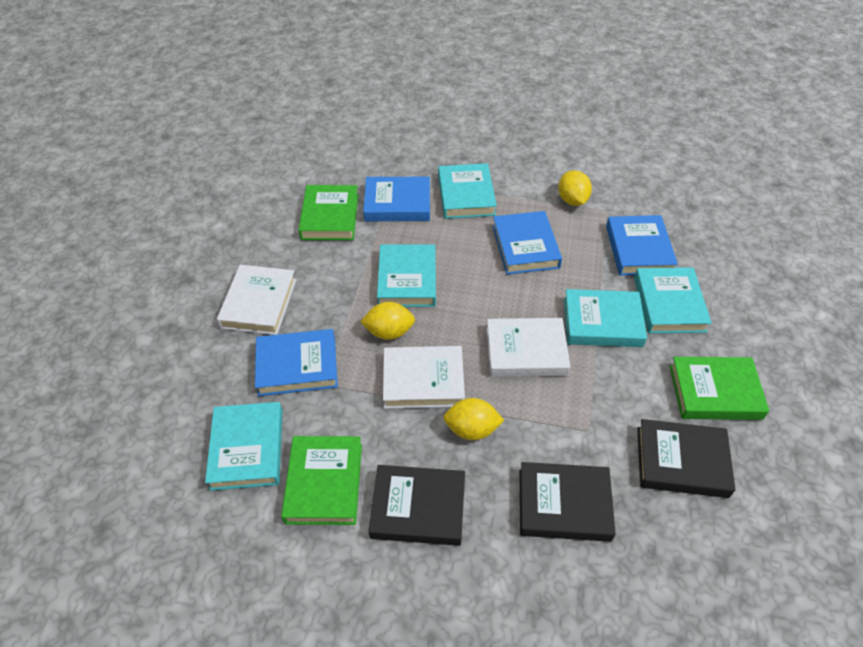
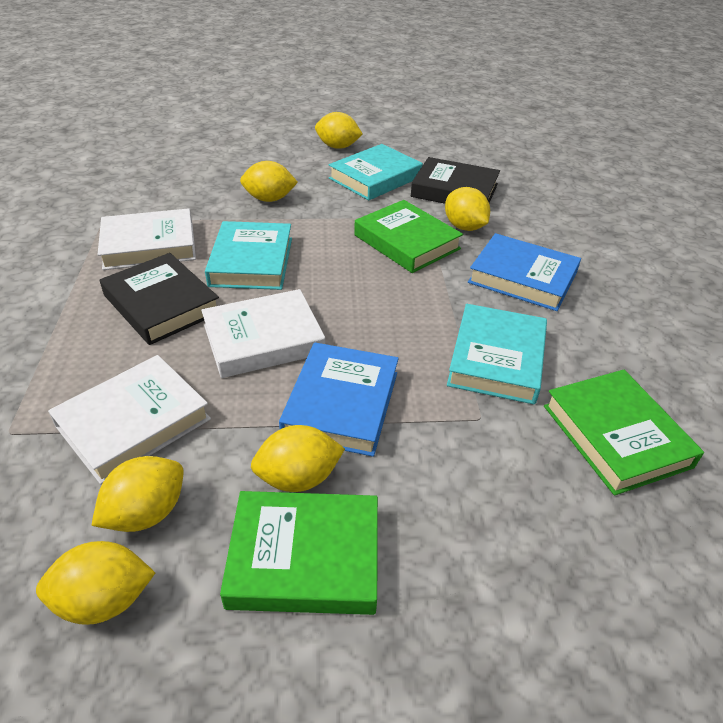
black book: 3 -> 2
blue book: 4 -> 2
turquoise book: 5 -> 3
yellow lemon: 3 -> 6

